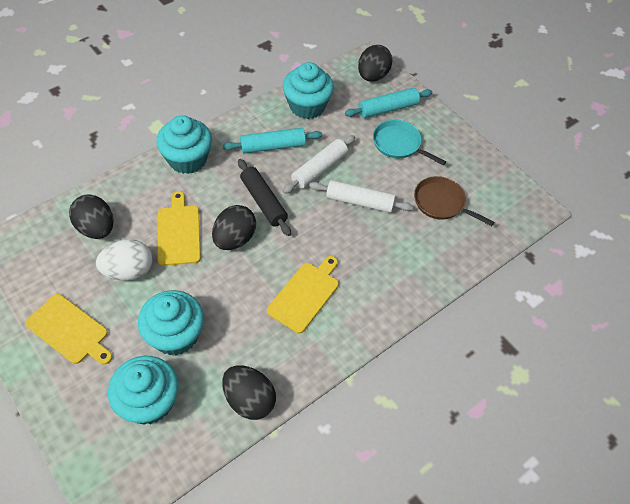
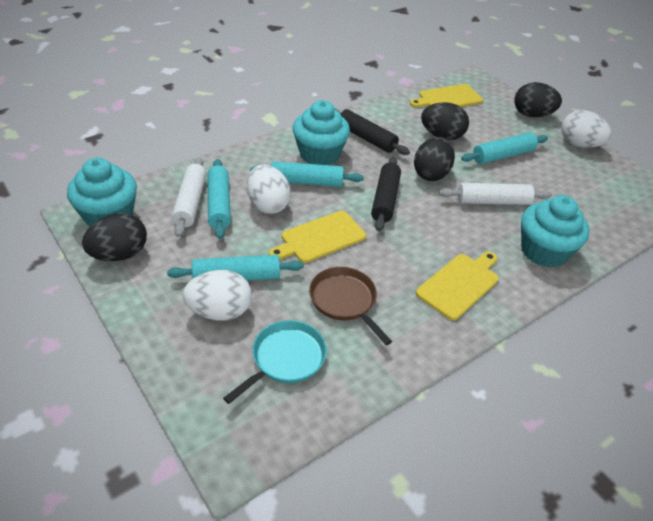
black rolling pin: 1 -> 2
turquoise cupcake: 4 -> 3
turquoise rolling pin: 2 -> 4
white egg: 1 -> 3

